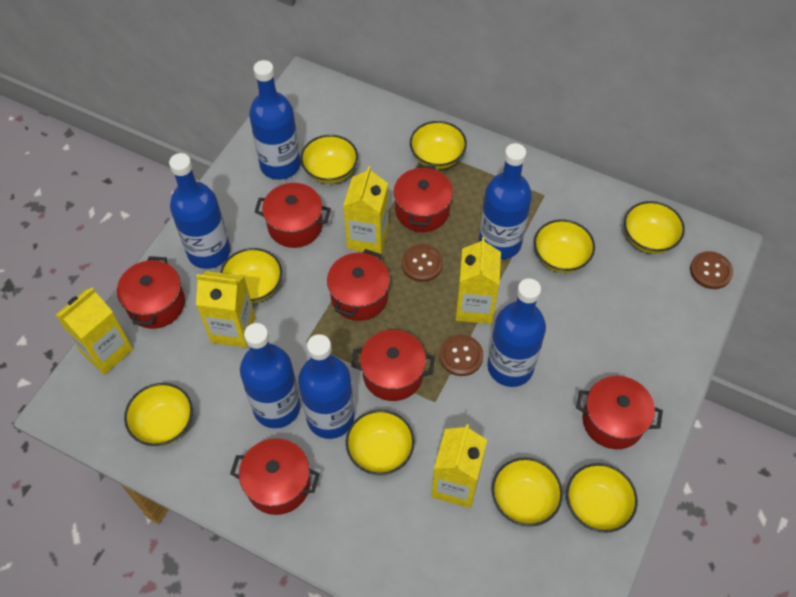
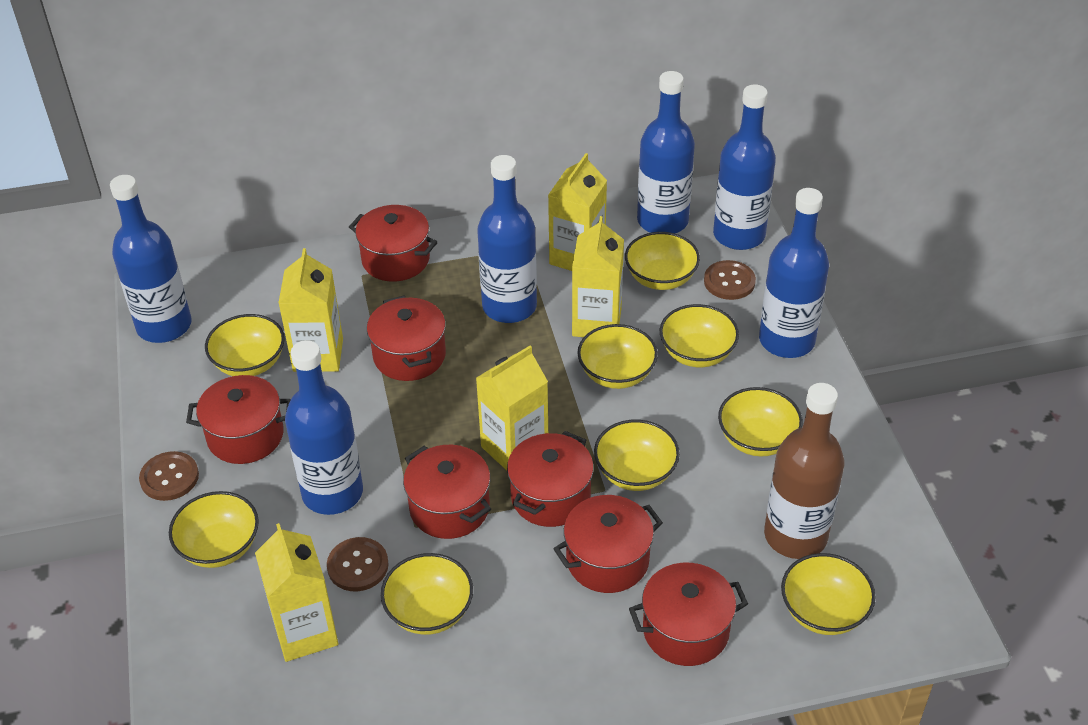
brown bottle: 0 -> 1

